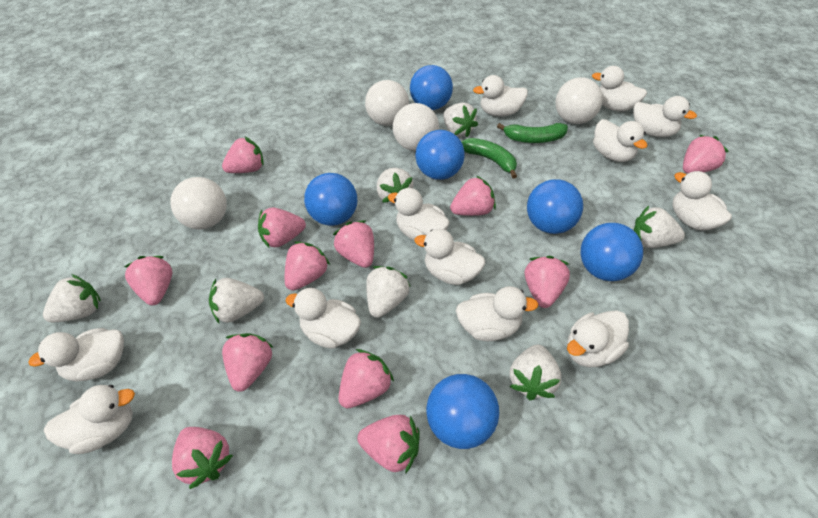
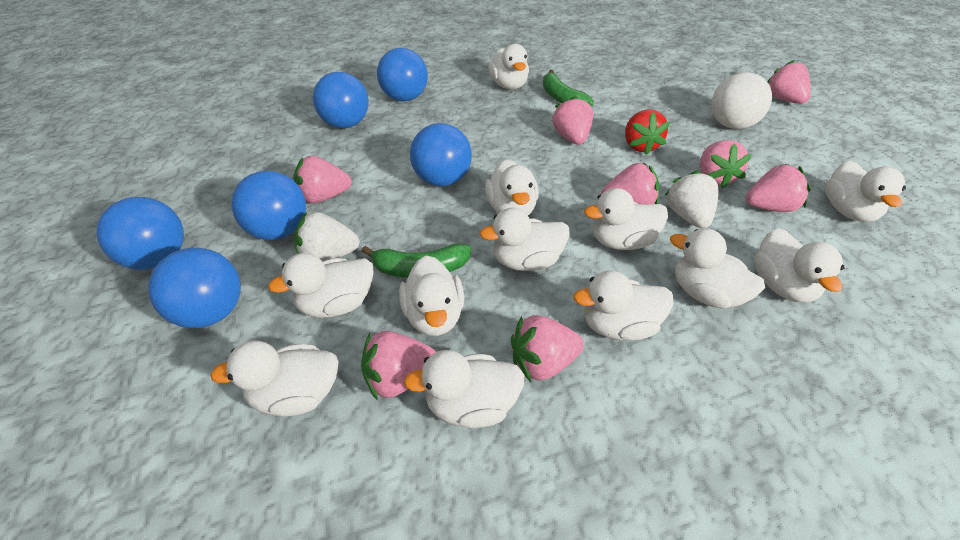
pink strawberry: 12 -> 8
red strawberry: 0 -> 1
white ball: 4 -> 1
white strawberry: 7 -> 2

